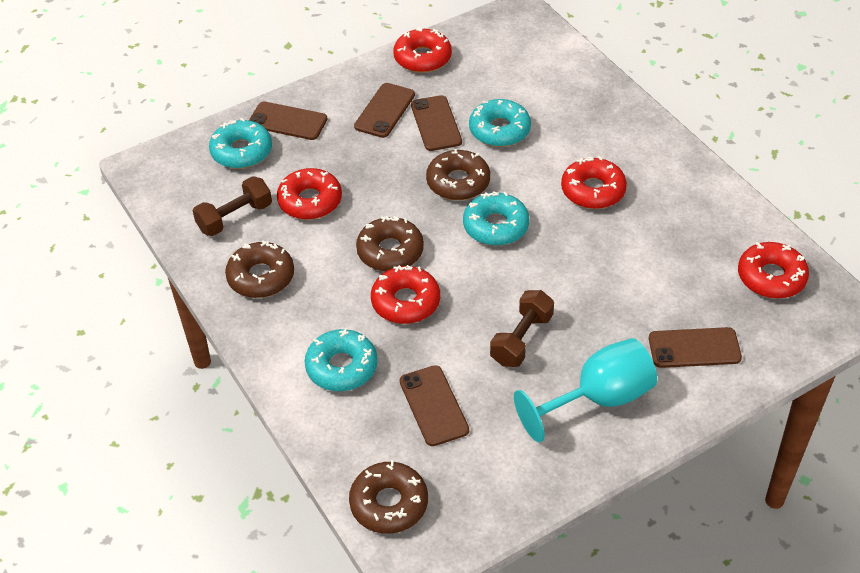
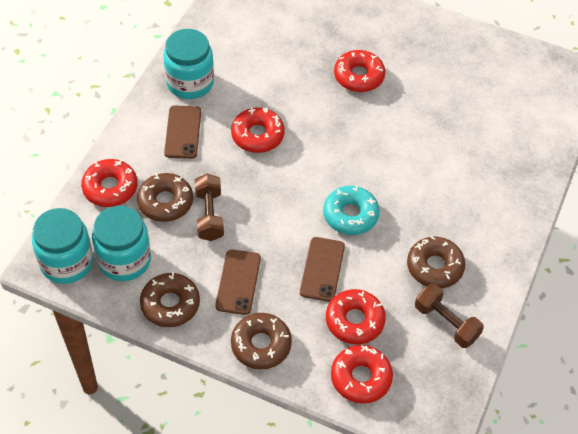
brown phone: 5 -> 3
turquoise donut: 4 -> 1
turquoise goblet: 1 -> 0
turquoise jar: 0 -> 3

